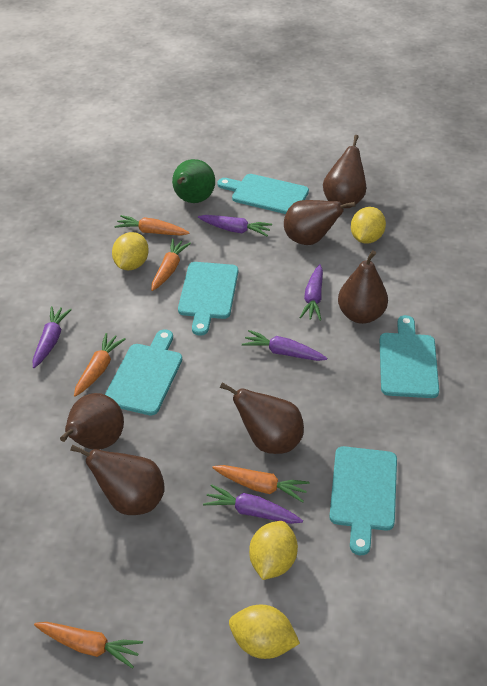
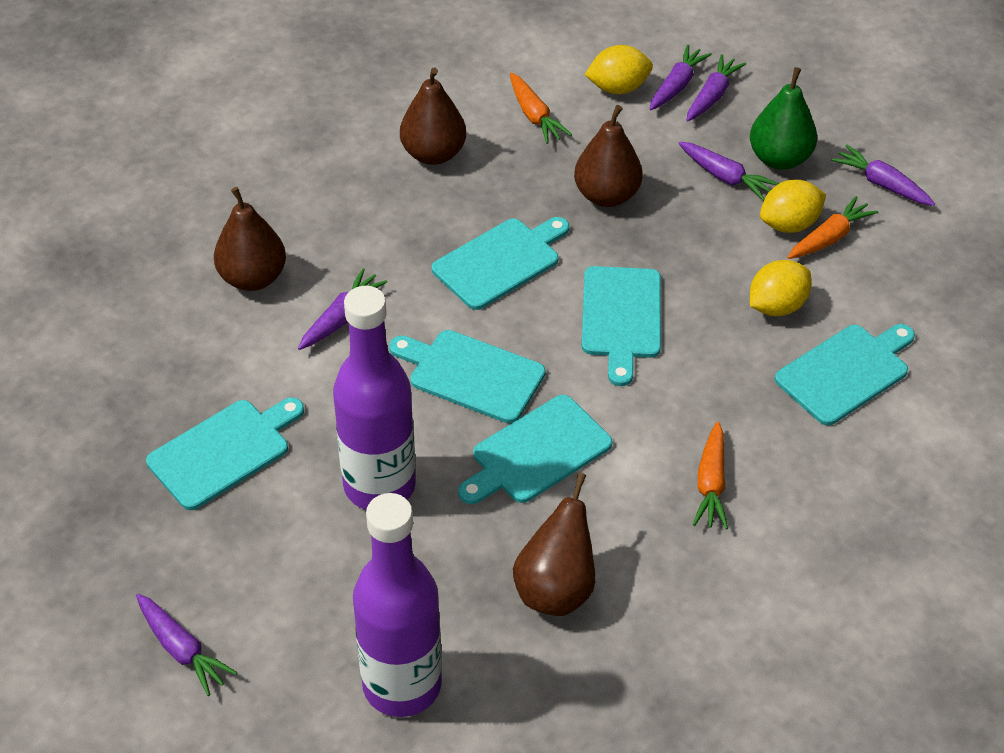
brown pear: 6 -> 4
orange carrot: 5 -> 3
purple bottle: 0 -> 2
purple carrot: 5 -> 6
turquoise cutting board: 5 -> 6
yellow lemon: 4 -> 3

